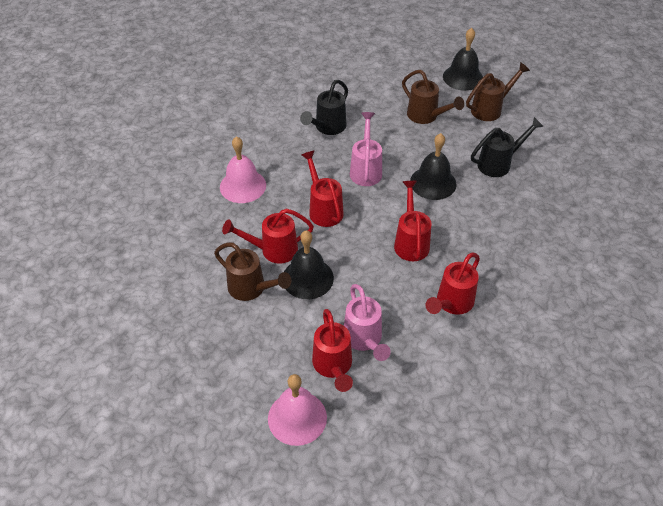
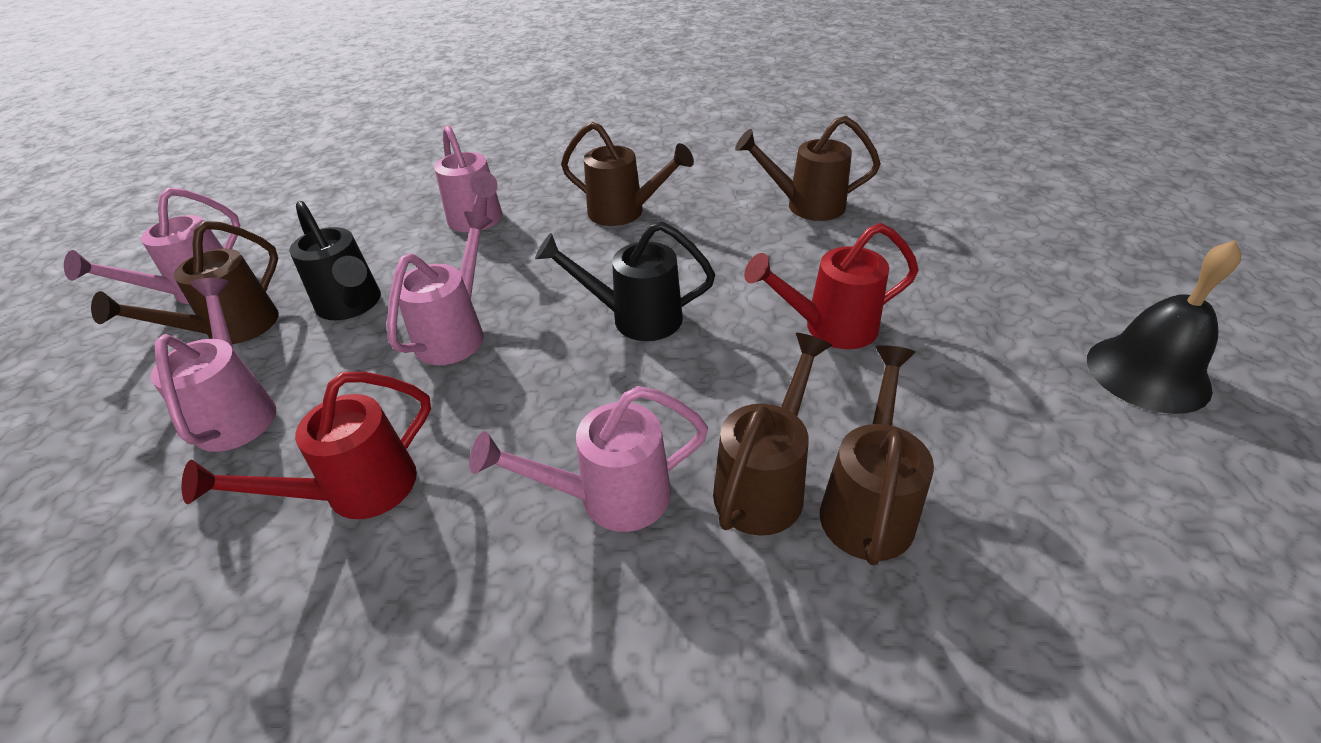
black bell: 3 -> 1
brown watering can: 3 -> 5
pink bell: 2 -> 0
pink watering can: 2 -> 5
red watering can: 5 -> 2

